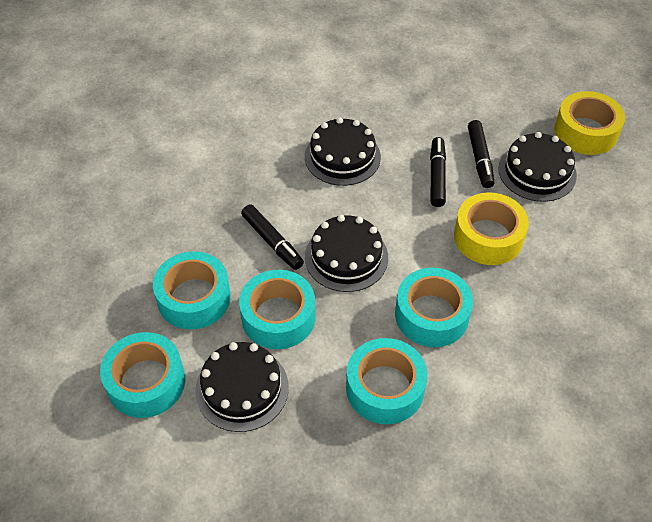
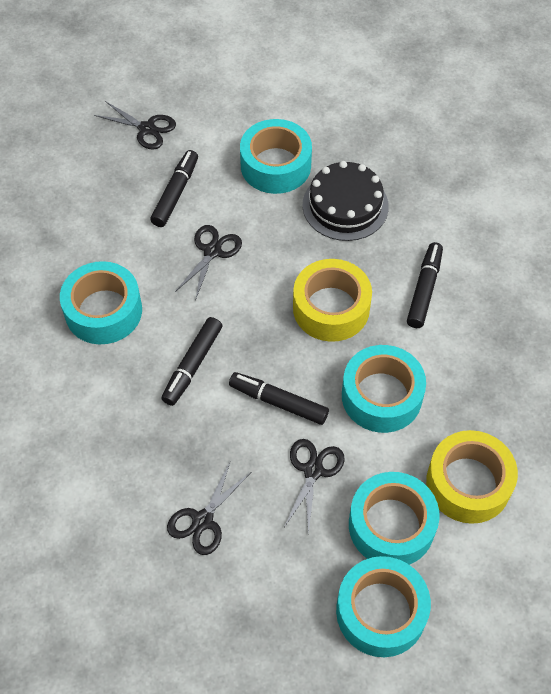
black cake: 4 -> 1
black marker: 3 -> 4
black scissors: 0 -> 4

